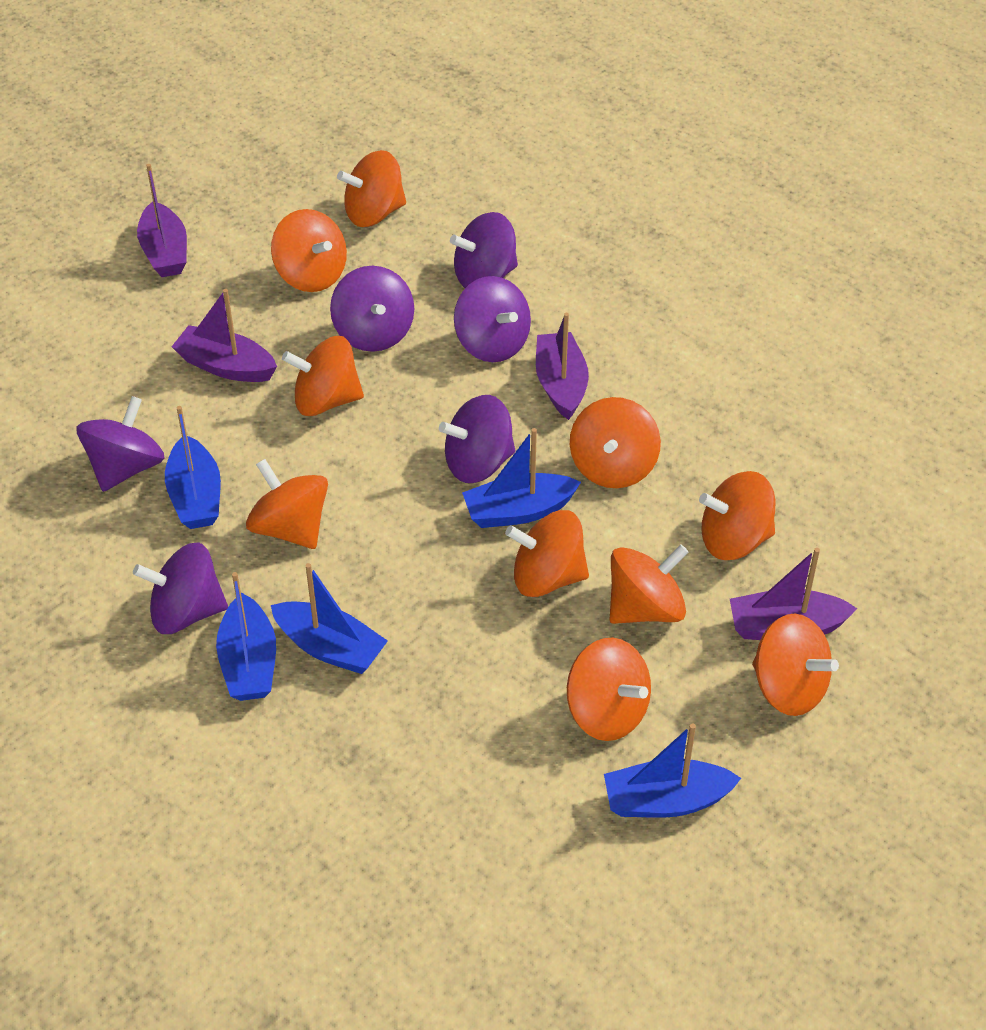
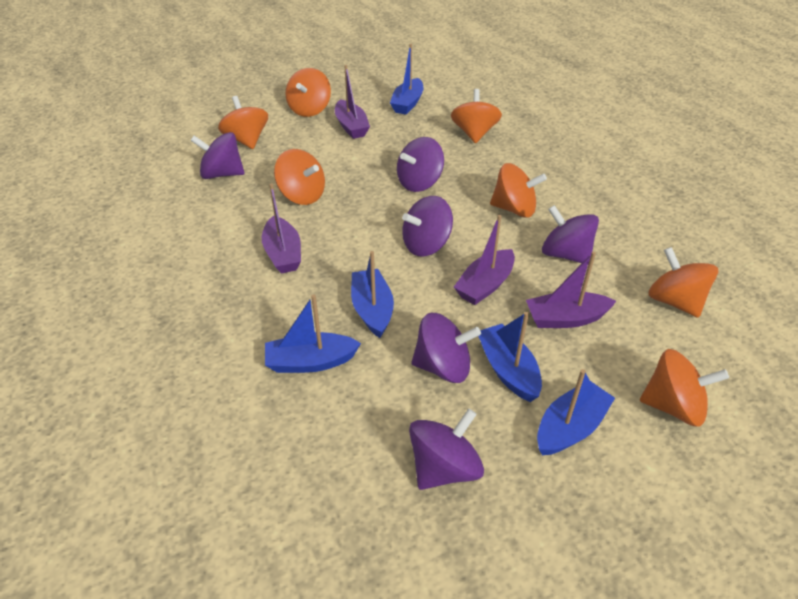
orange spinning top: 10 -> 7

